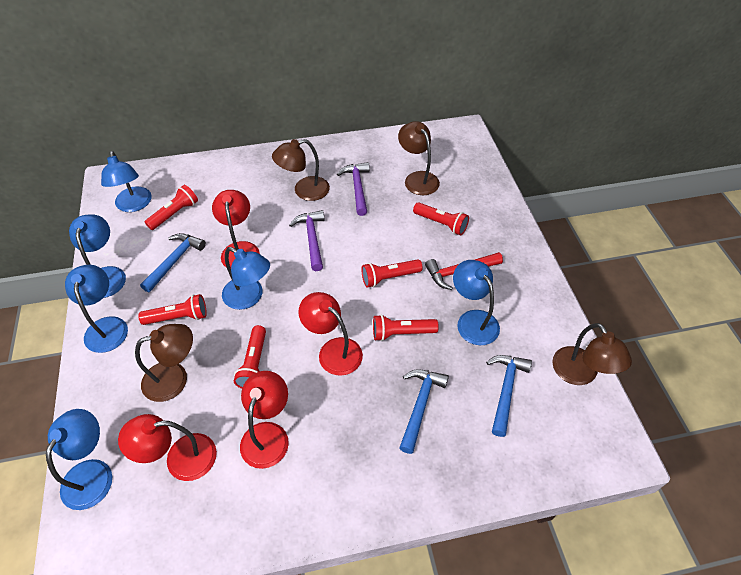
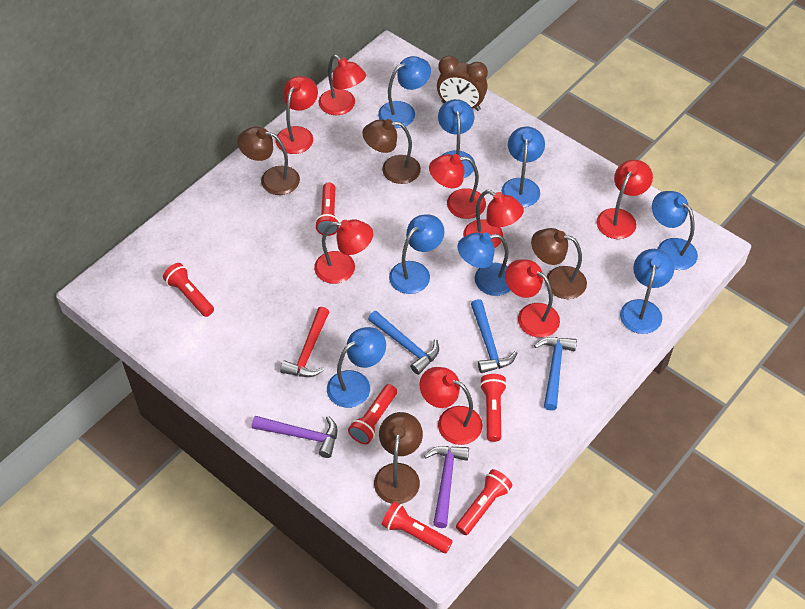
blue lamp: 6 -> 8
brown clock: 0 -> 1
red lamp: 4 -> 8

